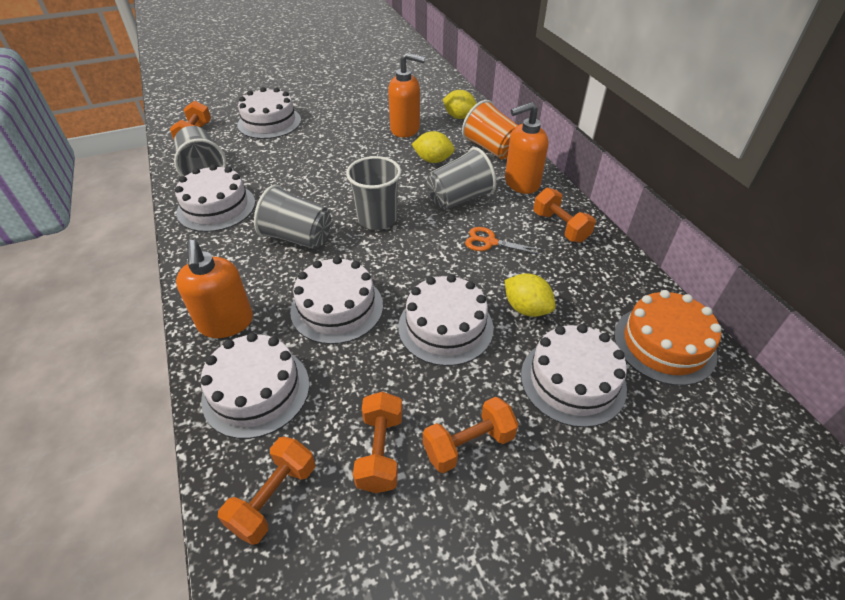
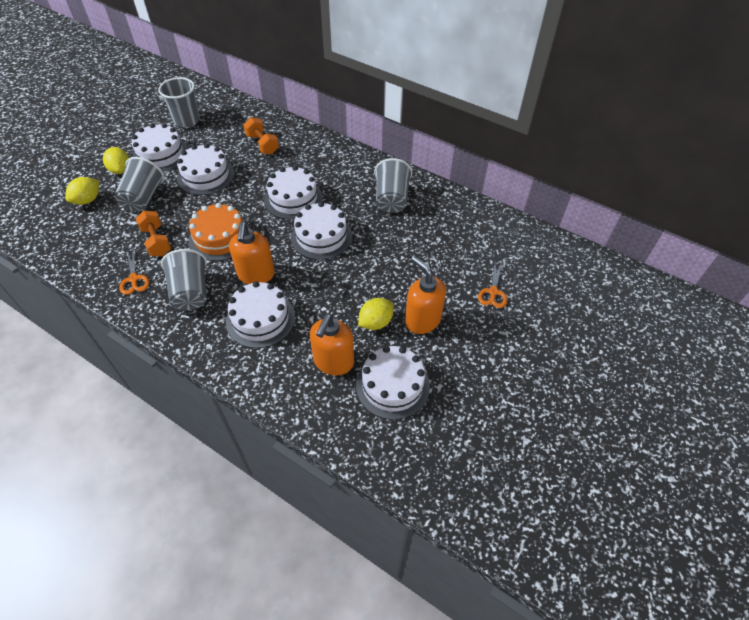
orange cup: 1 -> 0
orange dumbbell: 5 -> 2
orange scissors: 1 -> 2

